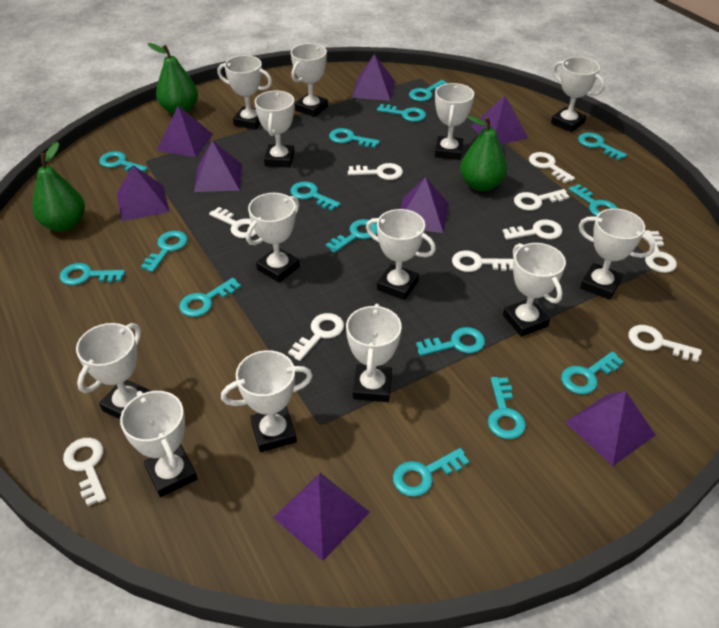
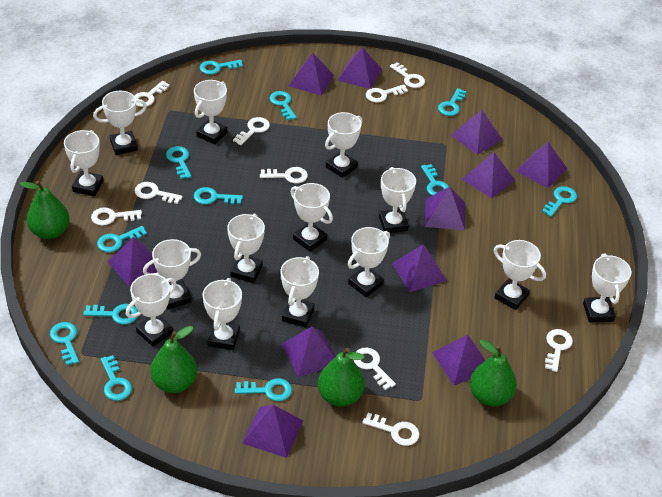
green pear: 3 -> 4
purple pyramid: 8 -> 11
turquoise key: 15 -> 12
white trophy: 13 -> 14

